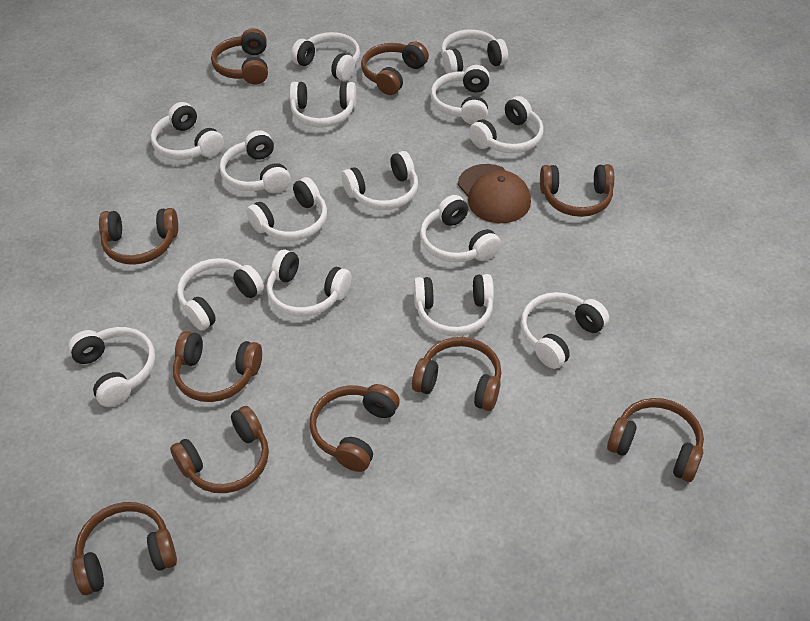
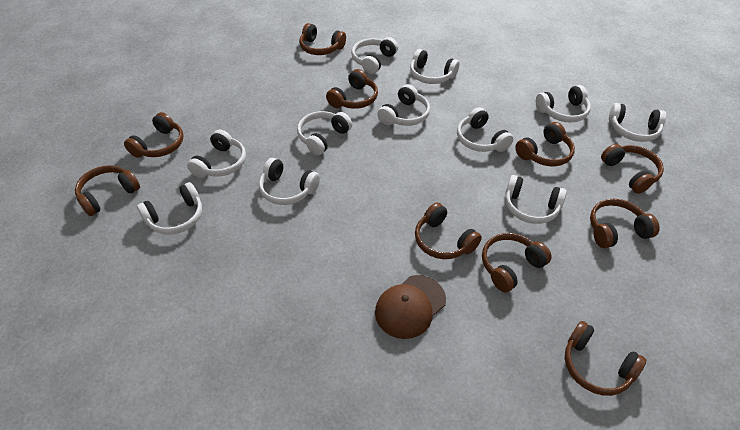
white headphones: 15 -> 11

